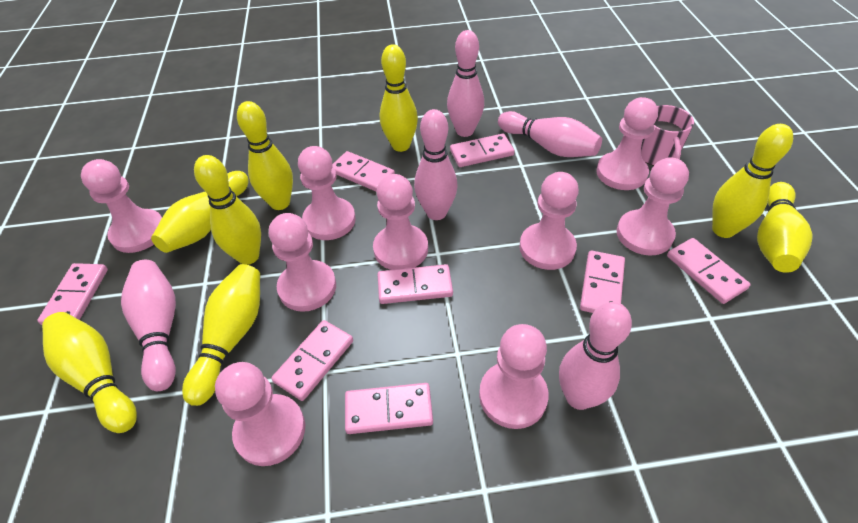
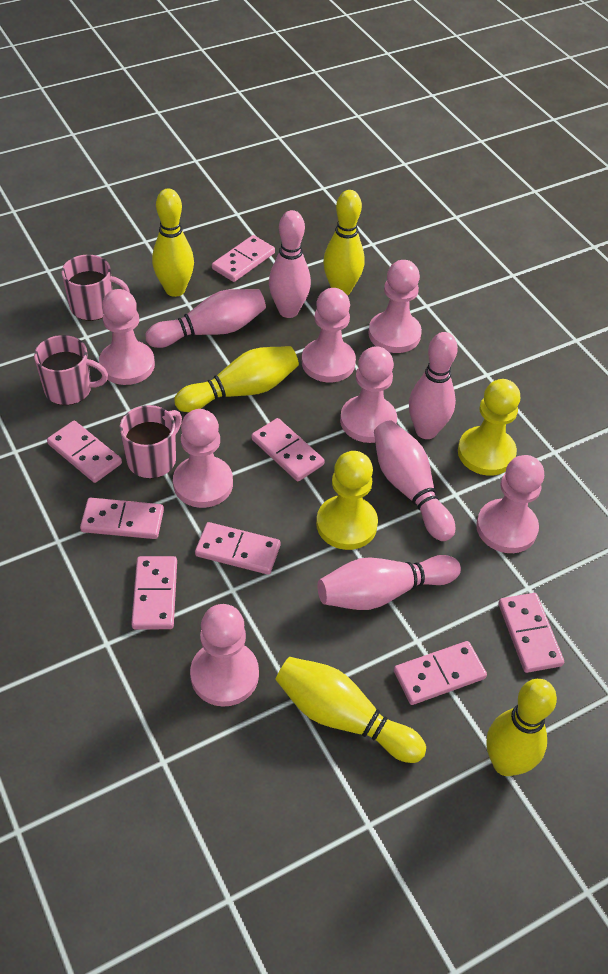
pink mug: 1 -> 3
pink pawn: 9 -> 7
yellow bowling pin: 8 -> 5
yellow pawn: 0 -> 2

